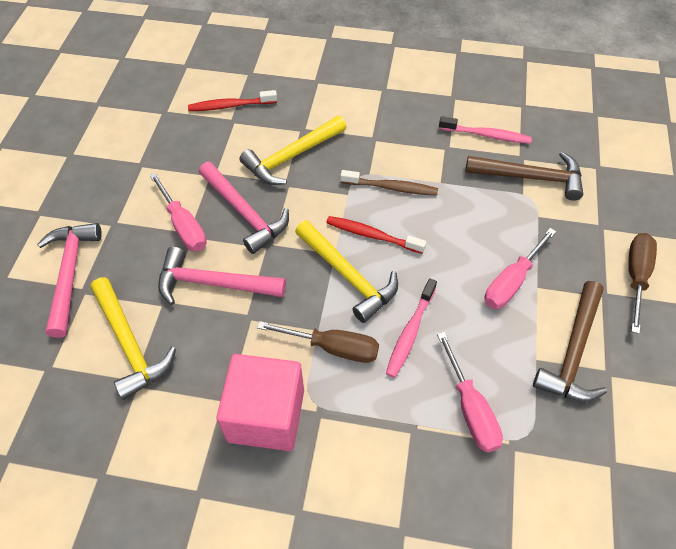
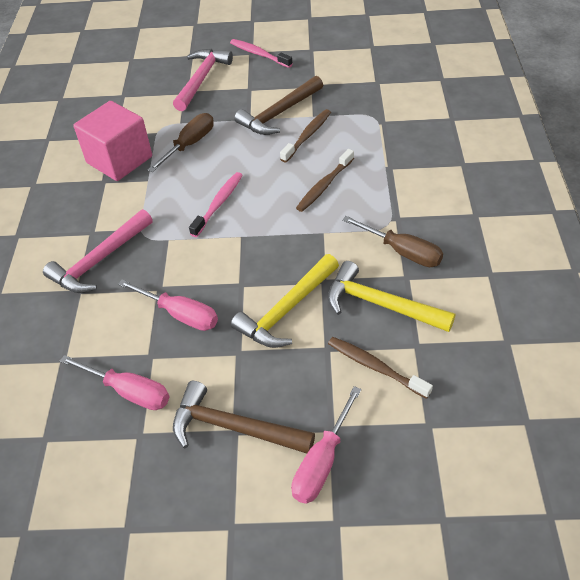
brown toothbrush: 1 -> 3
pink hammer: 3 -> 2
red toothbrush: 2 -> 0
yellow hammer: 3 -> 2

